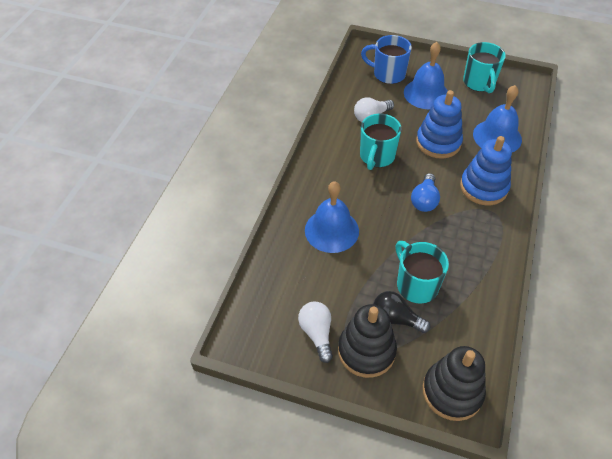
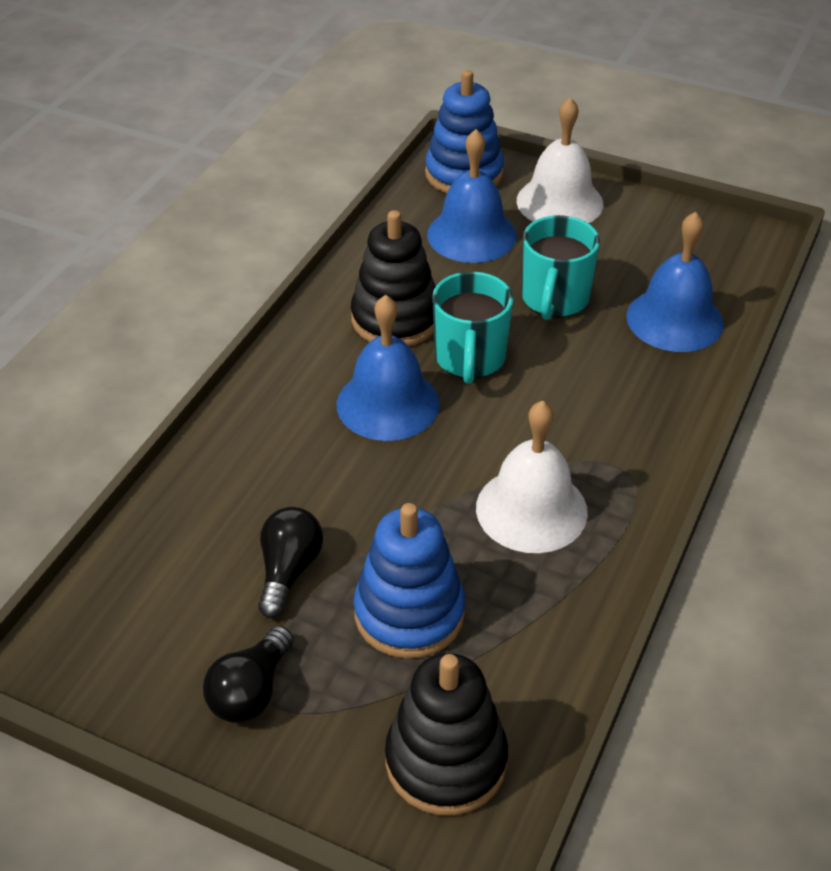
black light bulb: 1 -> 2
blue light bulb: 1 -> 0
blue mug: 1 -> 0
turquoise mug: 3 -> 2
white bell: 0 -> 2
white light bulb: 2 -> 0

